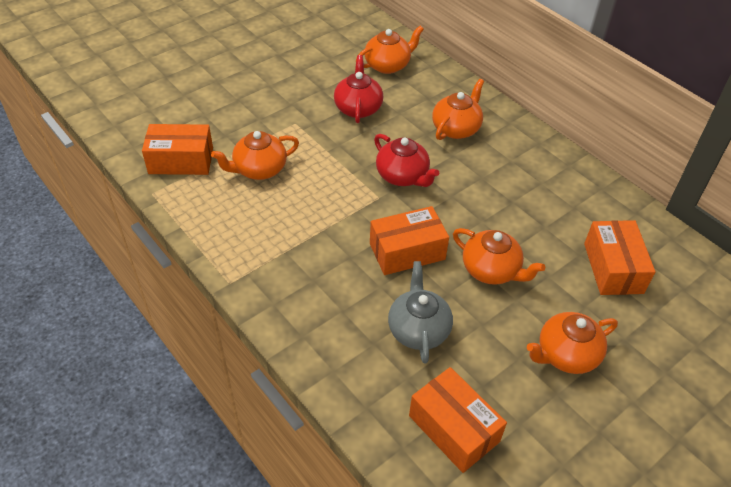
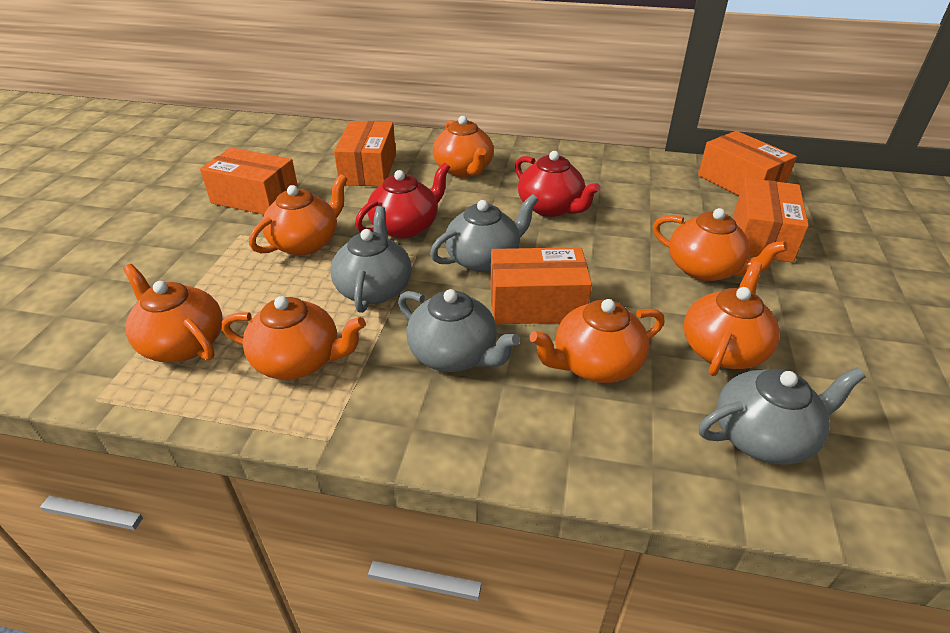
grey teapot: 1 -> 4
orange box: 4 -> 5
orange teapot: 5 -> 7

